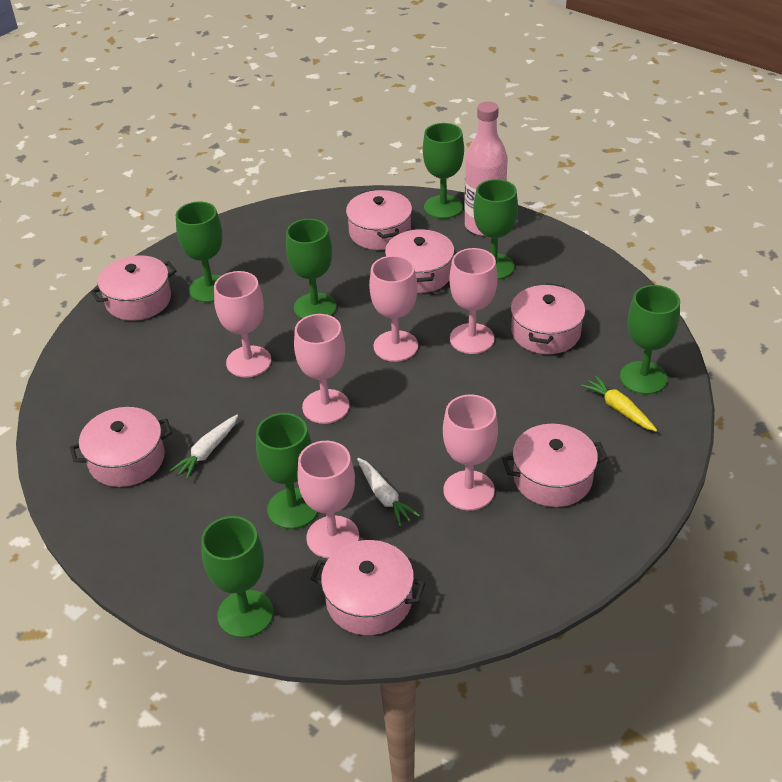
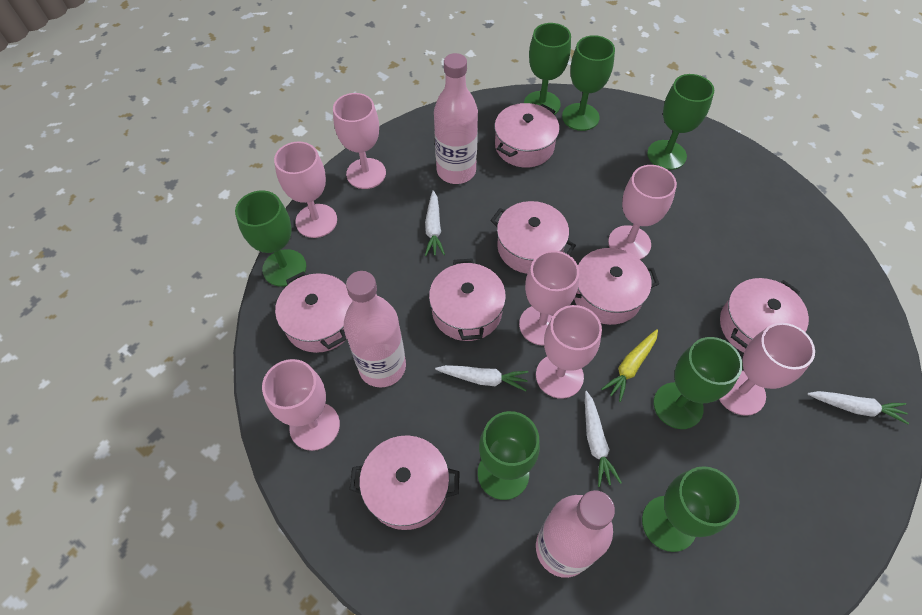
pink bottle: 1 -> 3
pink goblet: 6 -> 7
white carrot: 2 -> 4

